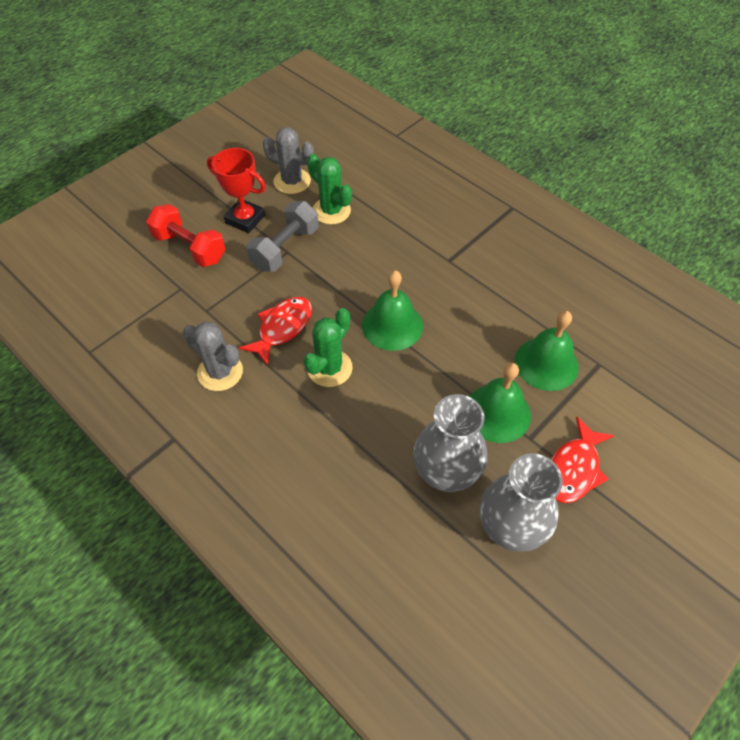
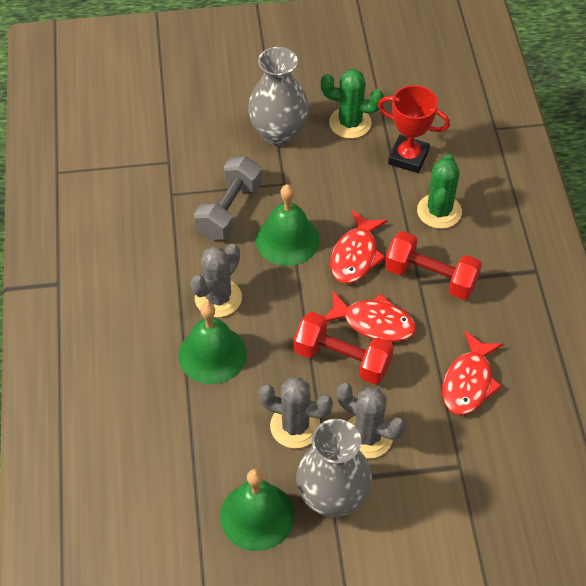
grey cactus: 2 -> 3
red dumbbell: 1 -> 2
red fish: 2 -> 3

